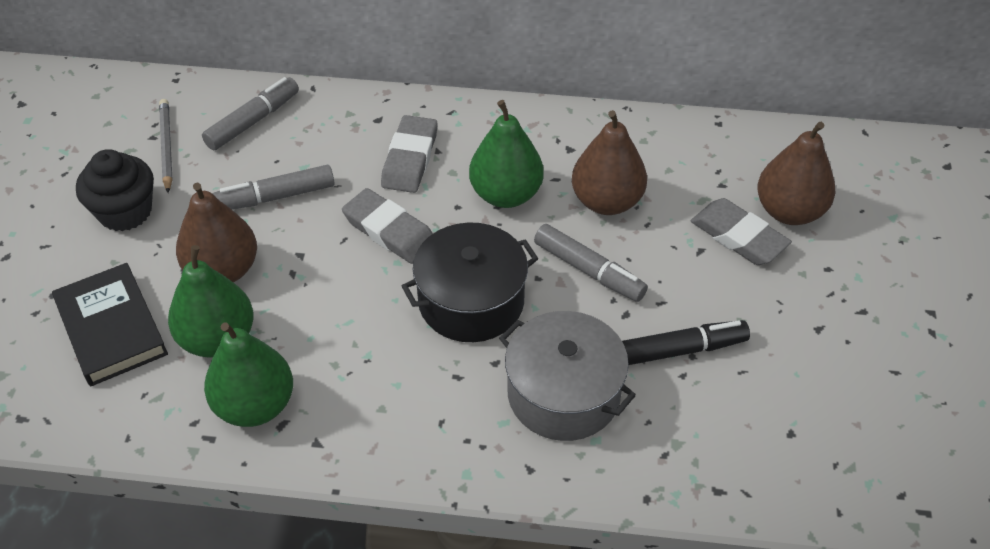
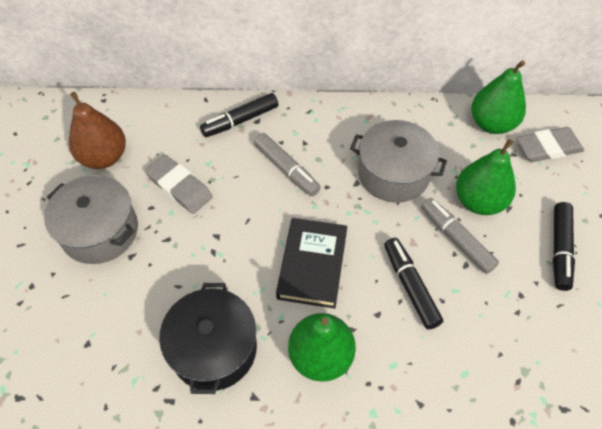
black cupcake: 1 -> 0
black marker: 1 -> 3
brown pear: 3 -> 1
grey eraser: 3 -> 2
grey marker: 3 -> 2
grey pencil: 1 -> 0
grey pot: 1 -> 2

